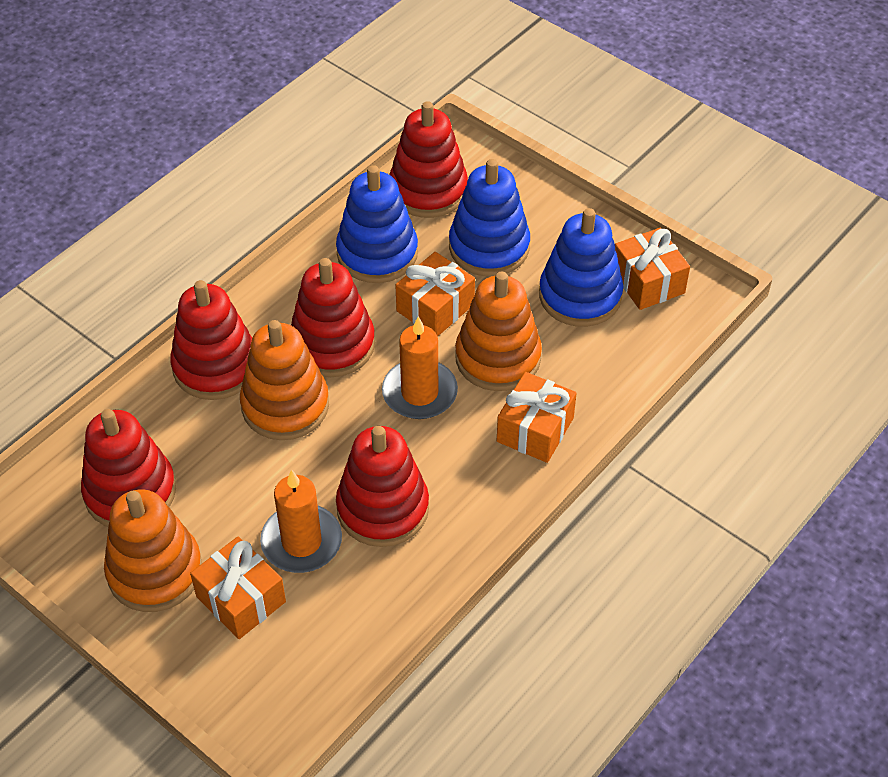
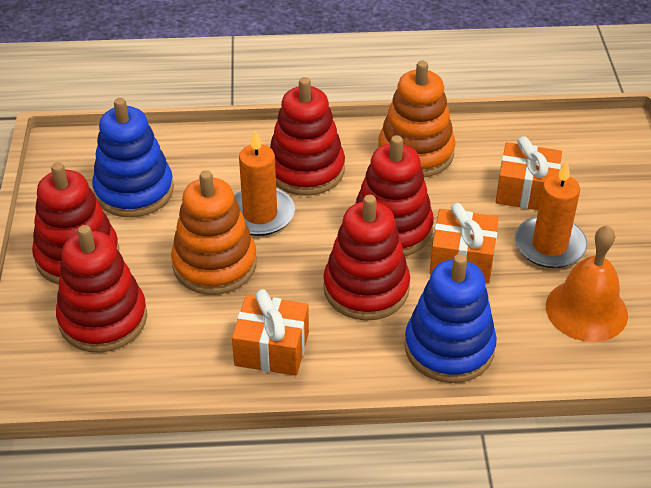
blue stacking toy: 3 -> 2
orange bell: 0 -> 1
orange gift: 4 -> 3
orange stacking toy: 3 -> 2

